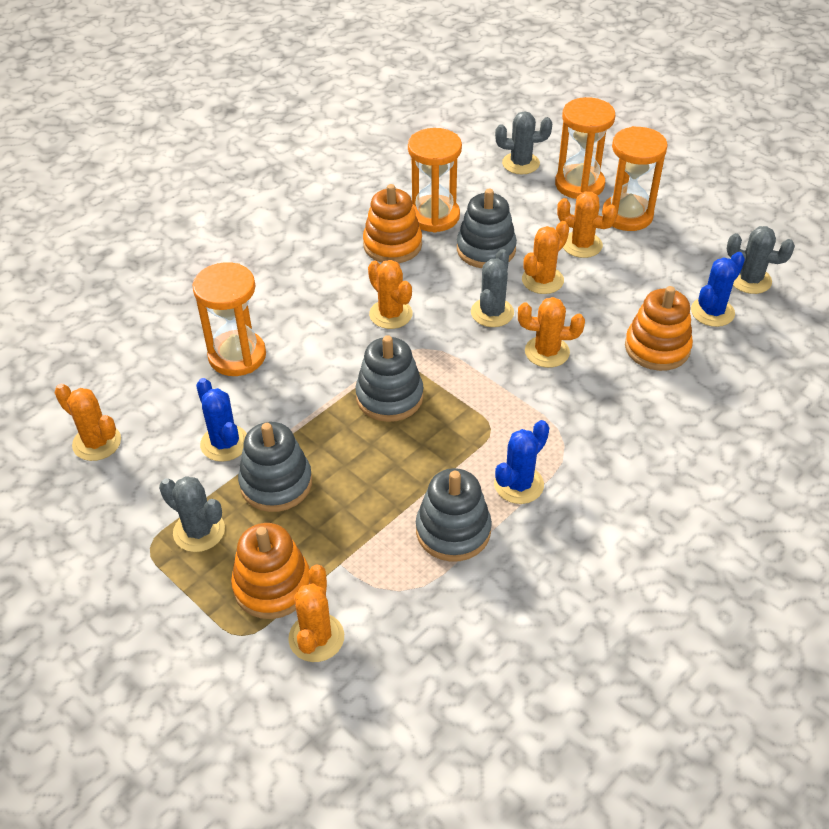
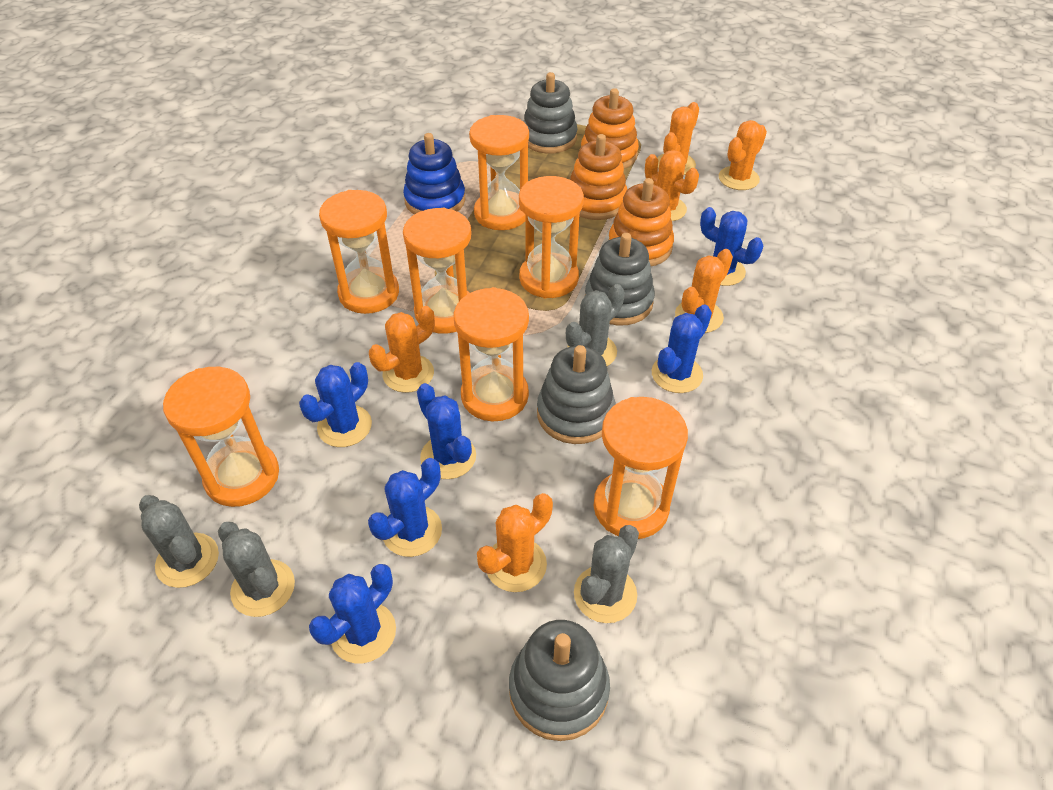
blue cactus: 3 -> 6
blue stacking toy: 0 -> 1
orange hourglass: 4 -> 7

